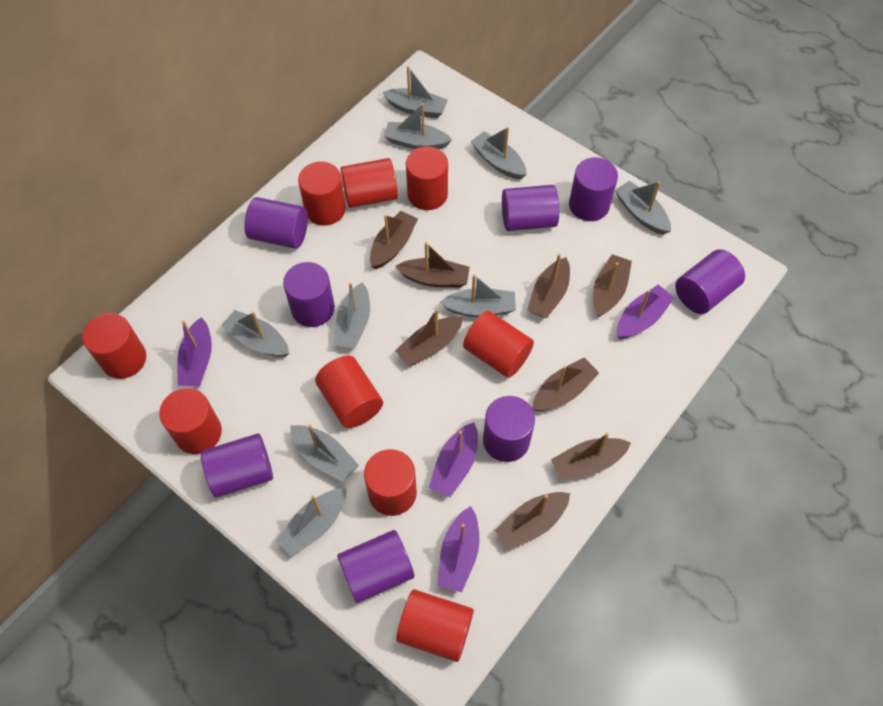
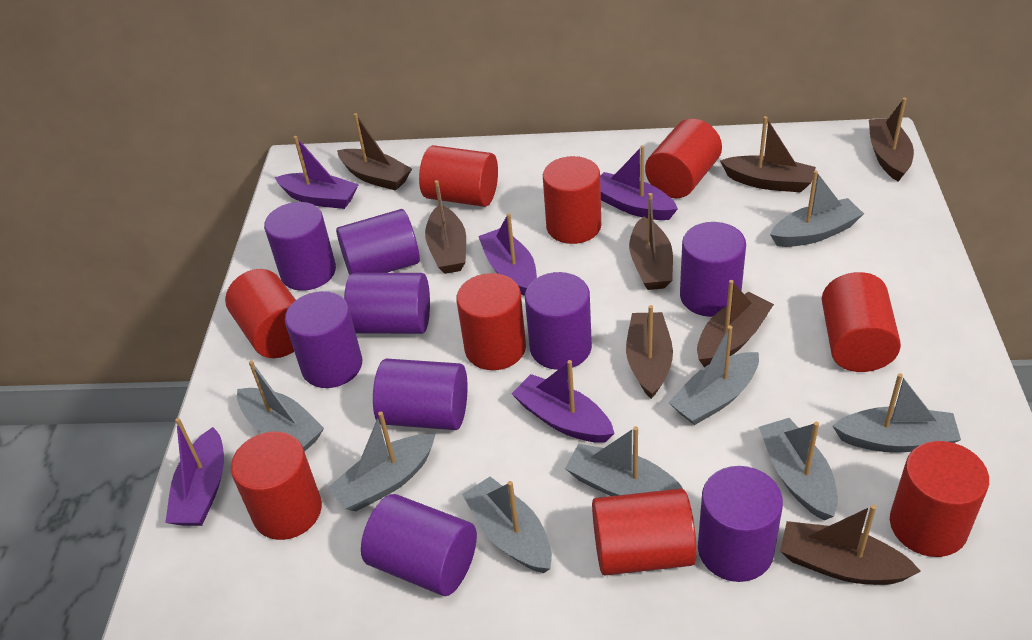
grey boat: 9 -> 8
purple boat: 4 -> 5
purple cylinder: 8 -> 9

